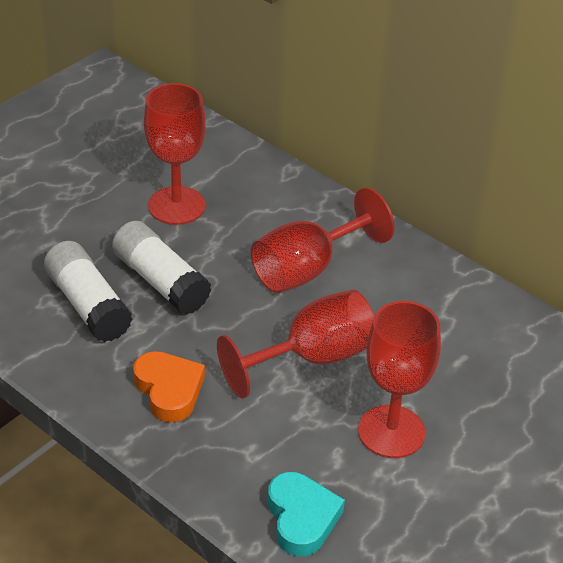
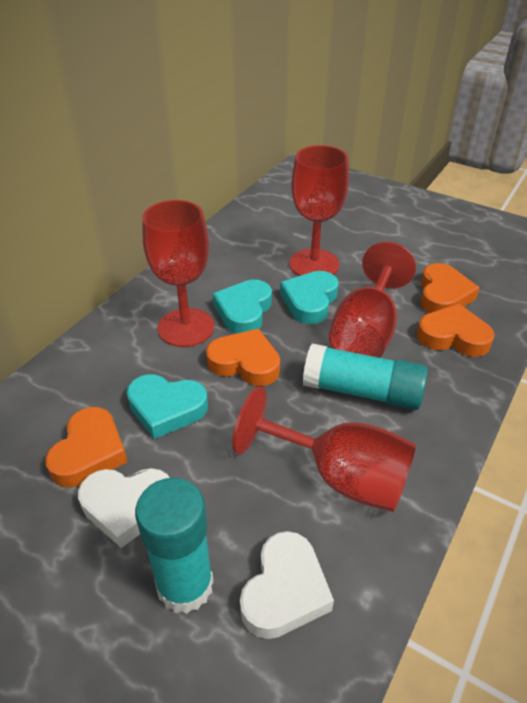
orange heart: 1 -> 4
turquoise glue stick: 0 -> 2
turquoise heart: 1 -> 3
white glue stick: 2 -> 0
white heart: 0 -> 2

